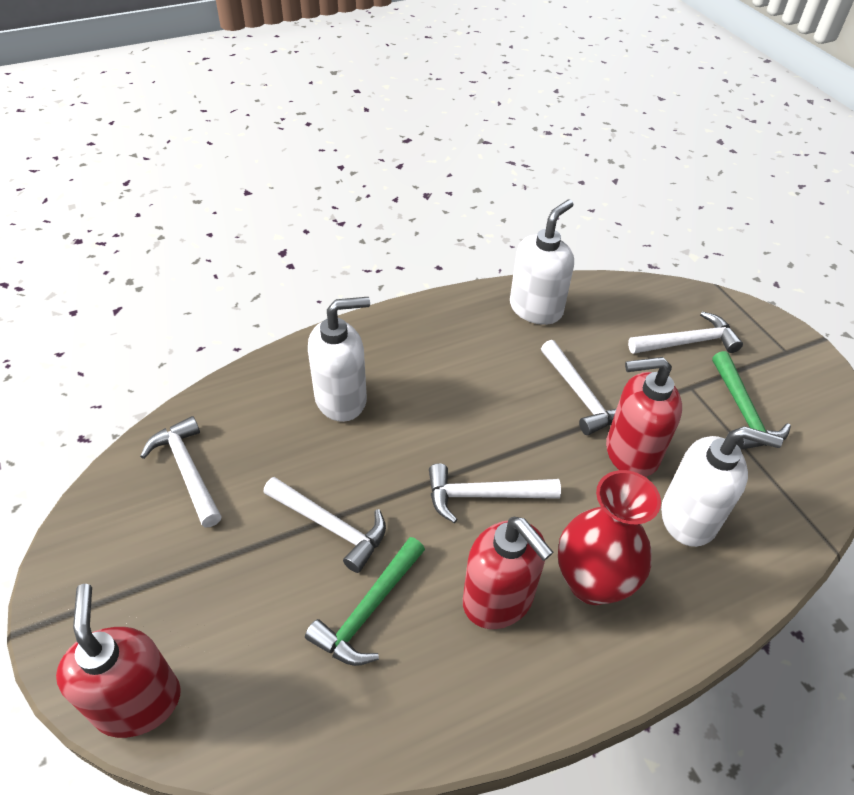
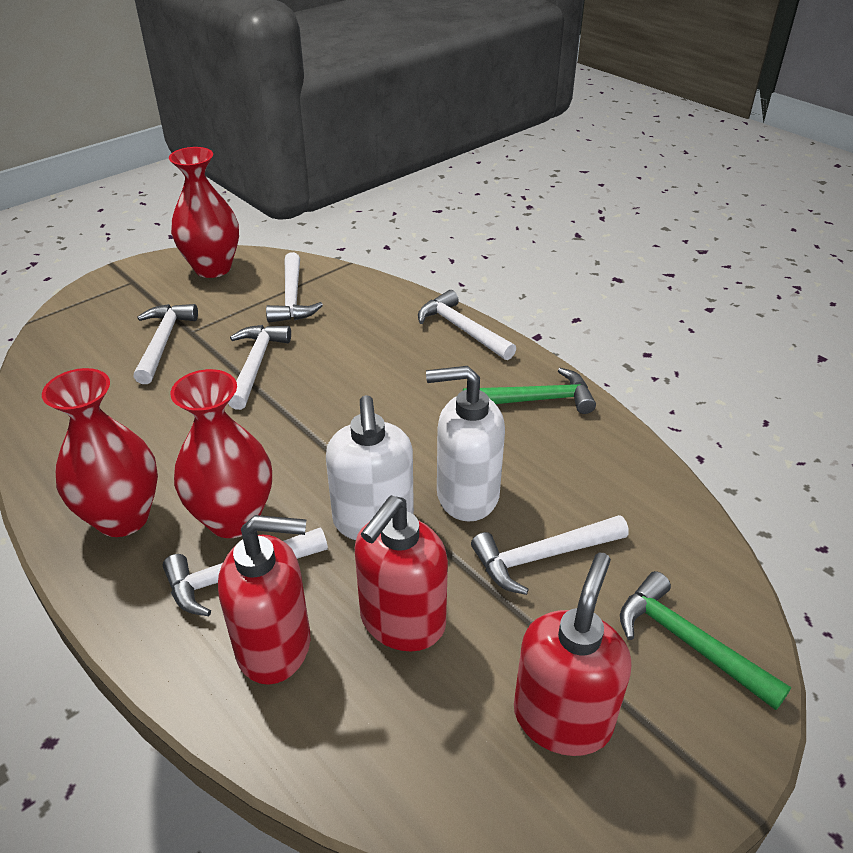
red vase: 1 -> 3
white hammer: 5 -> 6
white soap dispenser: 3 -> 2

